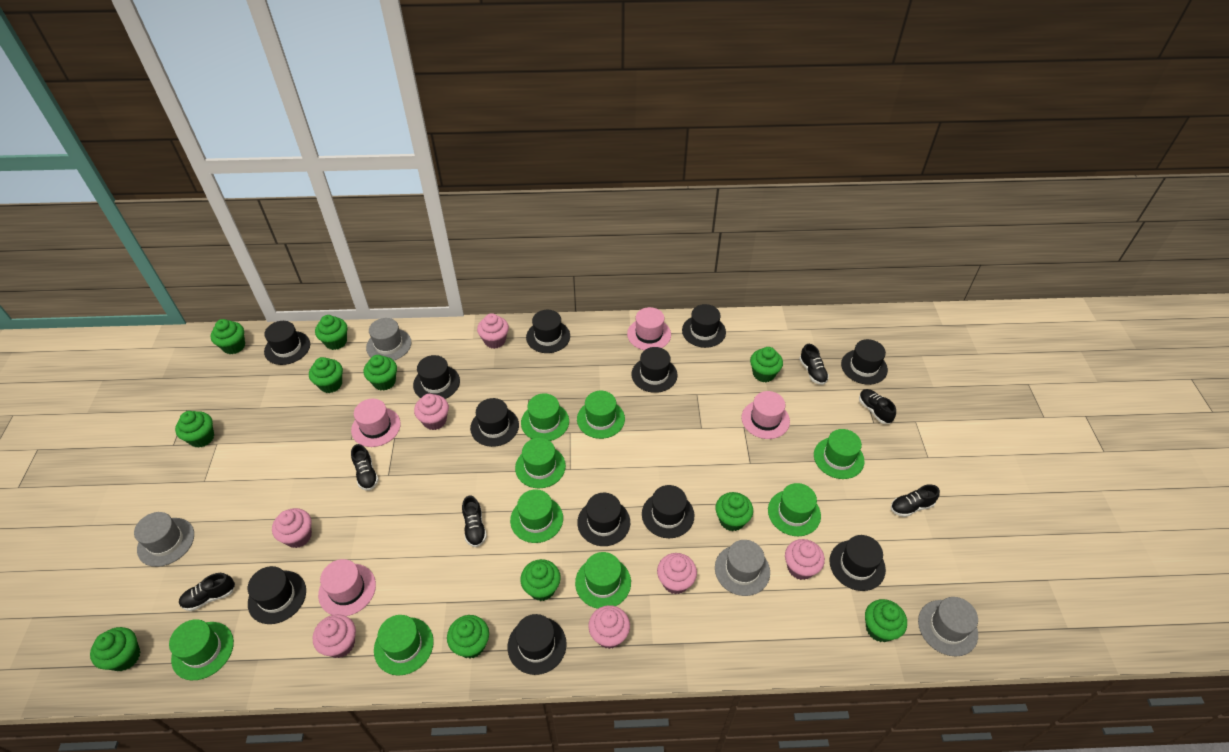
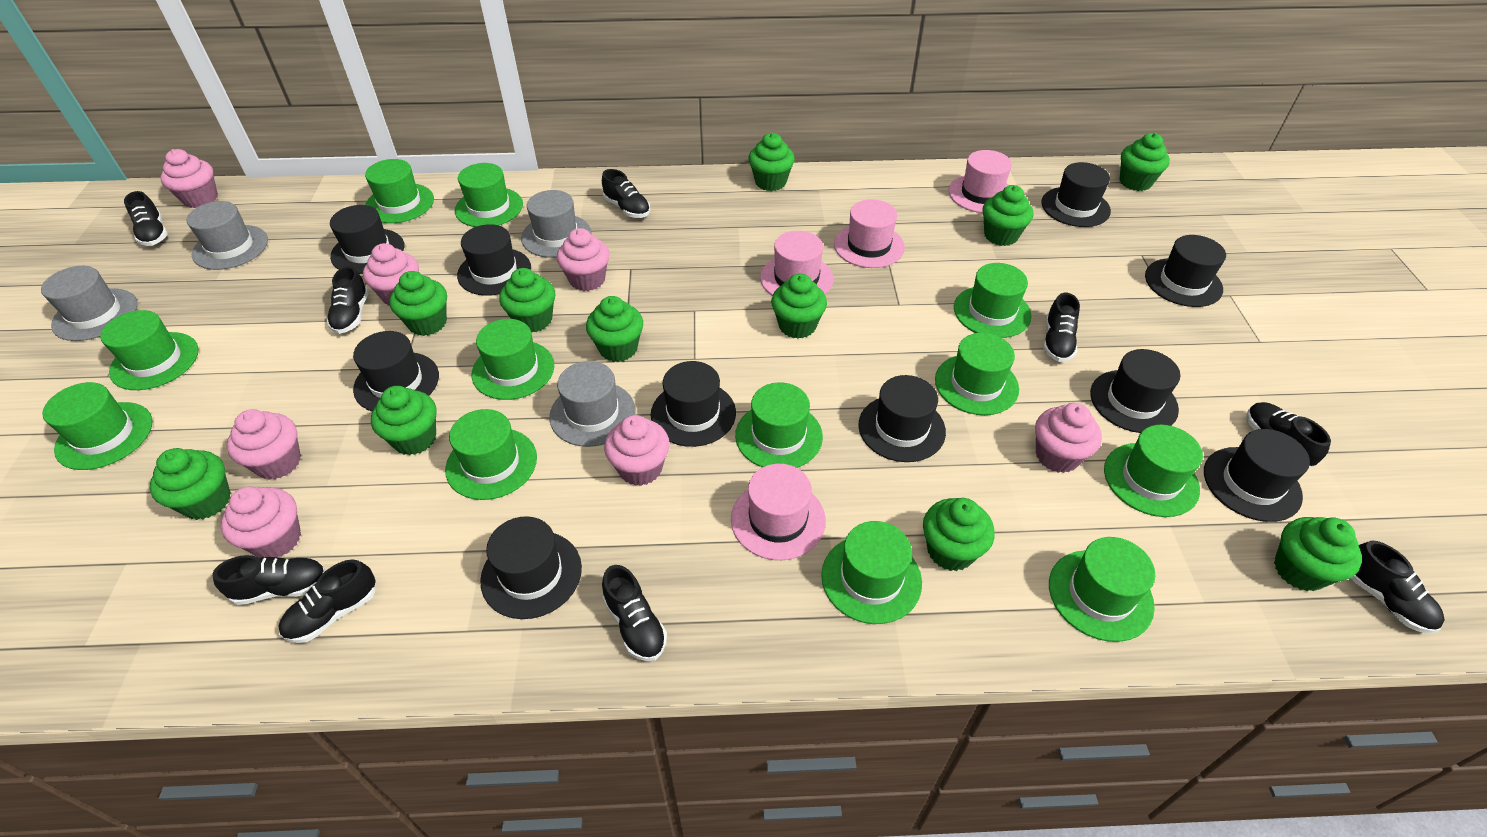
black hat: 12 -> 10
black shoe: 6 -> 9
green hat: 9 -> 12

